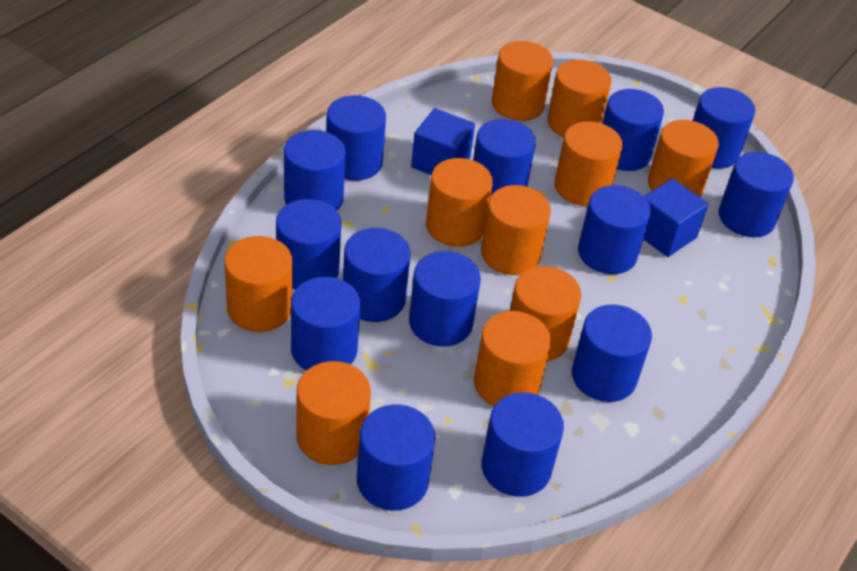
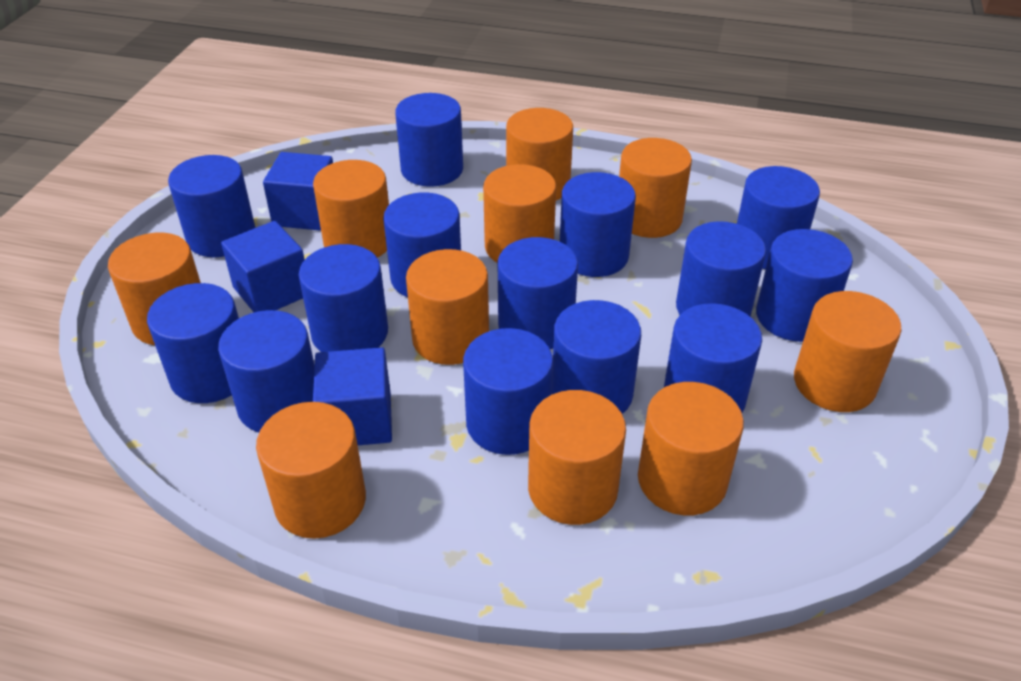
blue cube: 2 -> 3

